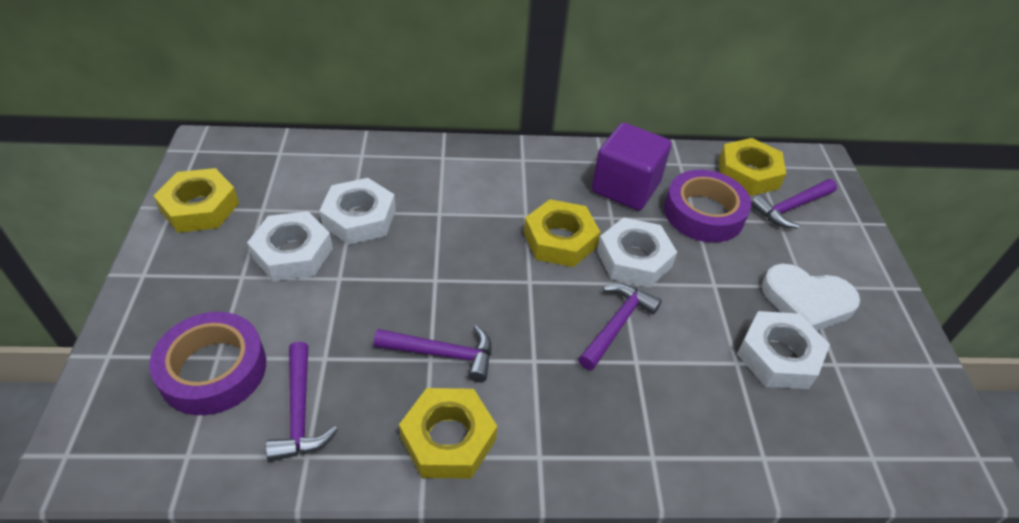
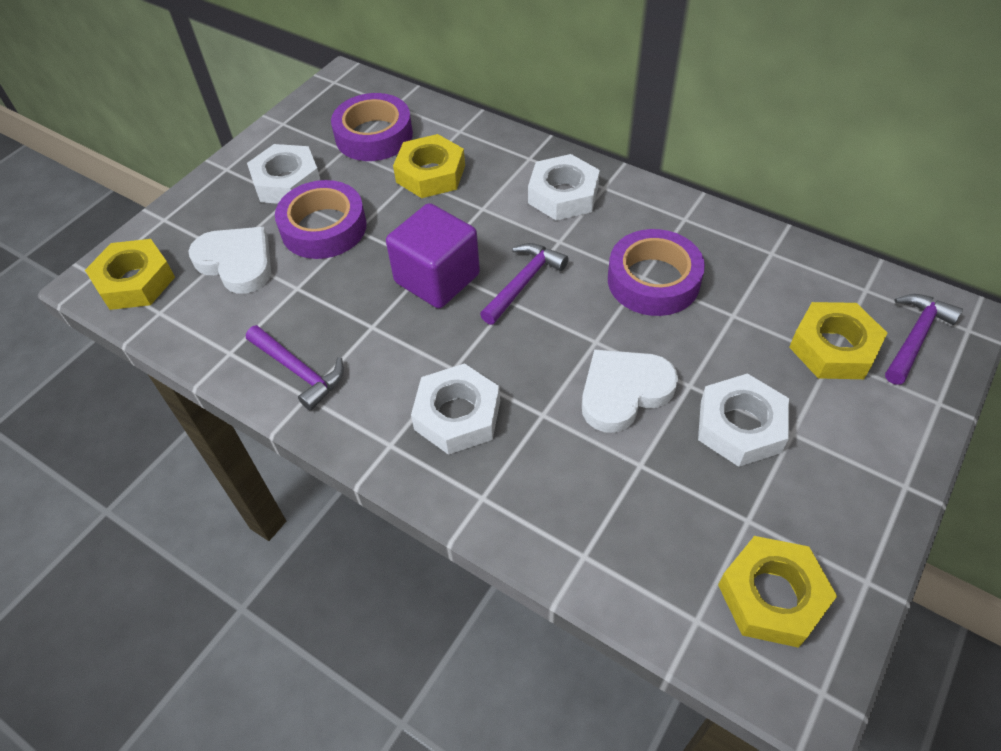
purple hammer: 4 -> 3
purple tape: 2 -> 3
white heart: 1 -> 2

